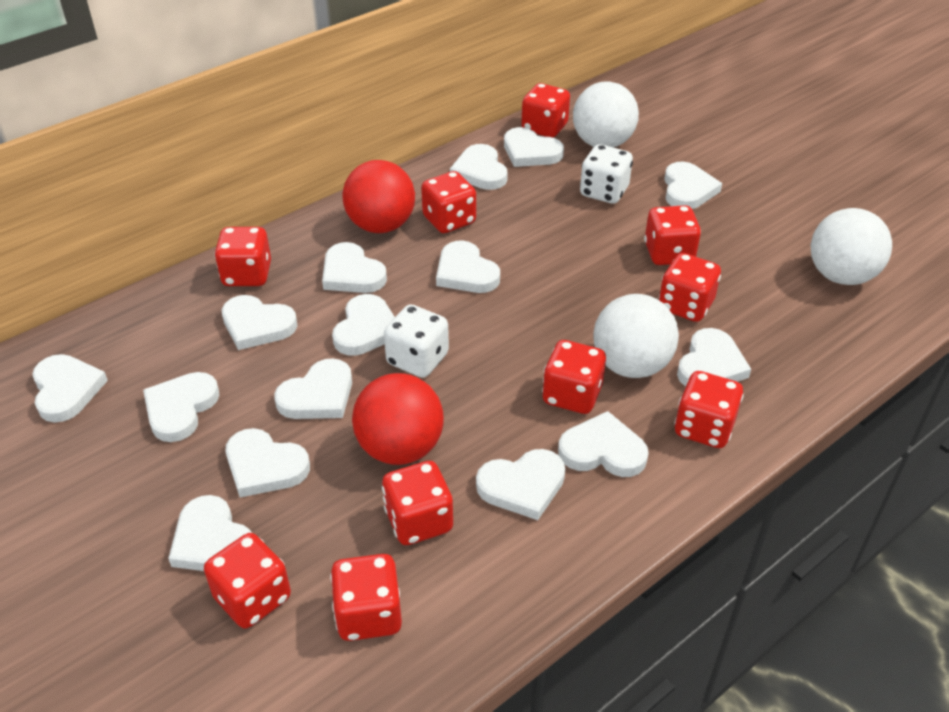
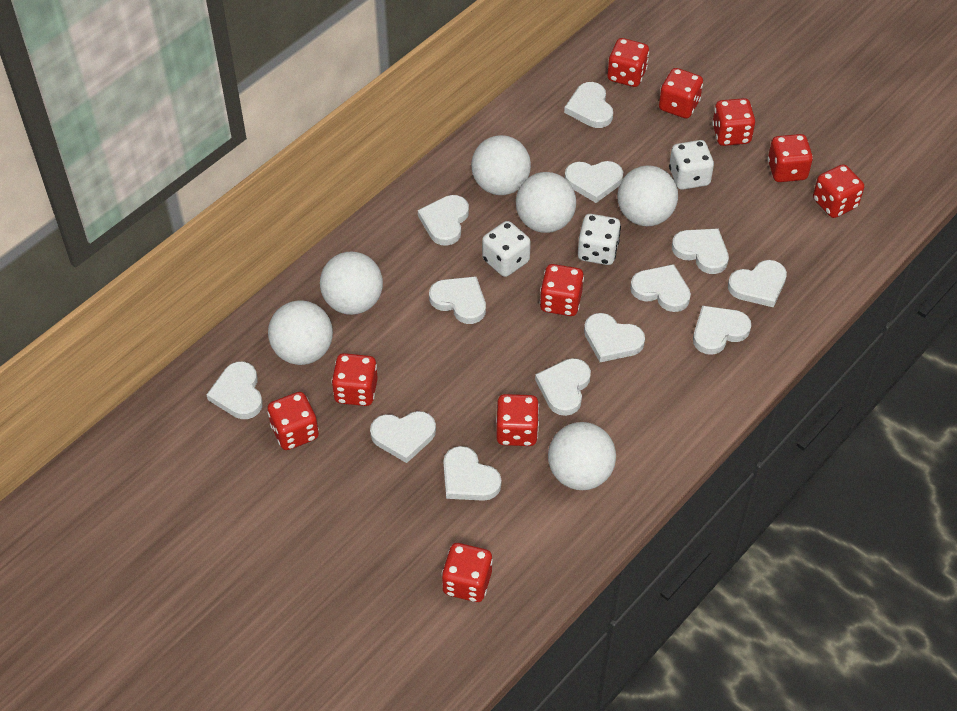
red ball: 2 -> 0
white ball: 3 -> 6
white dice: 2 -> 3
white heart: 15 -> 13

